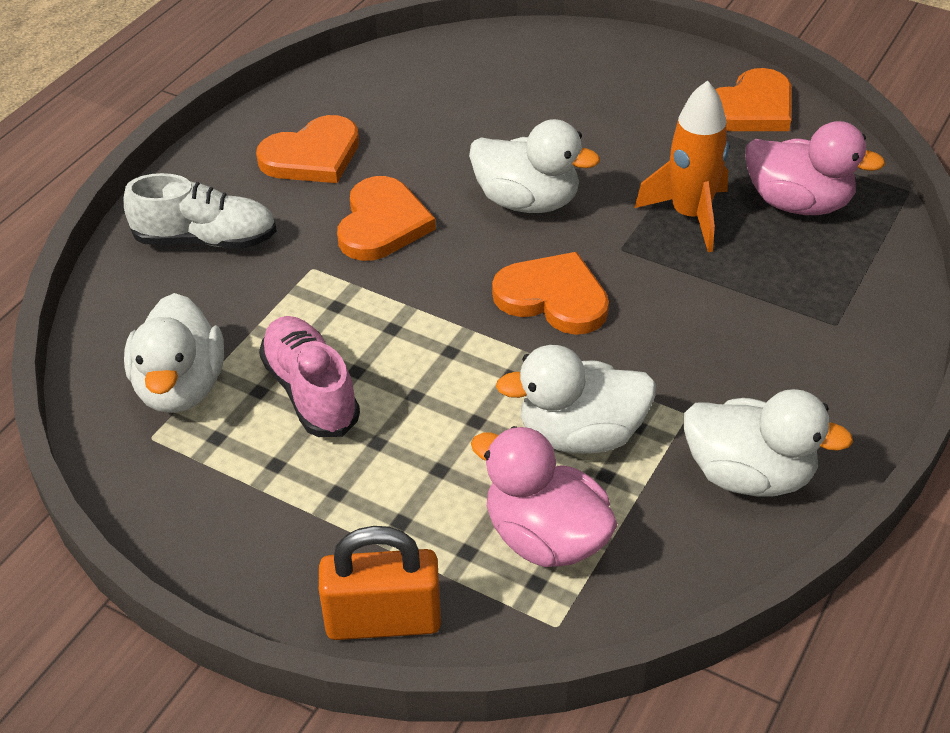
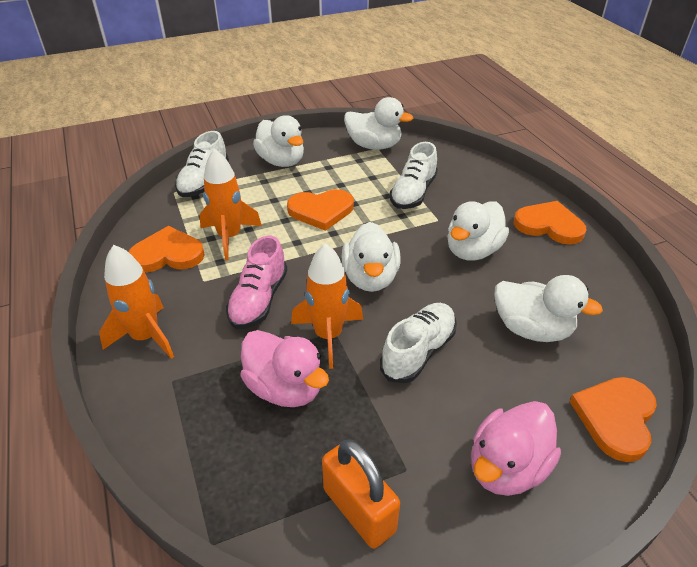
orange rocket: 1 -> 3
white duck: 4 -> 5
white shoe: 1 -> 3

